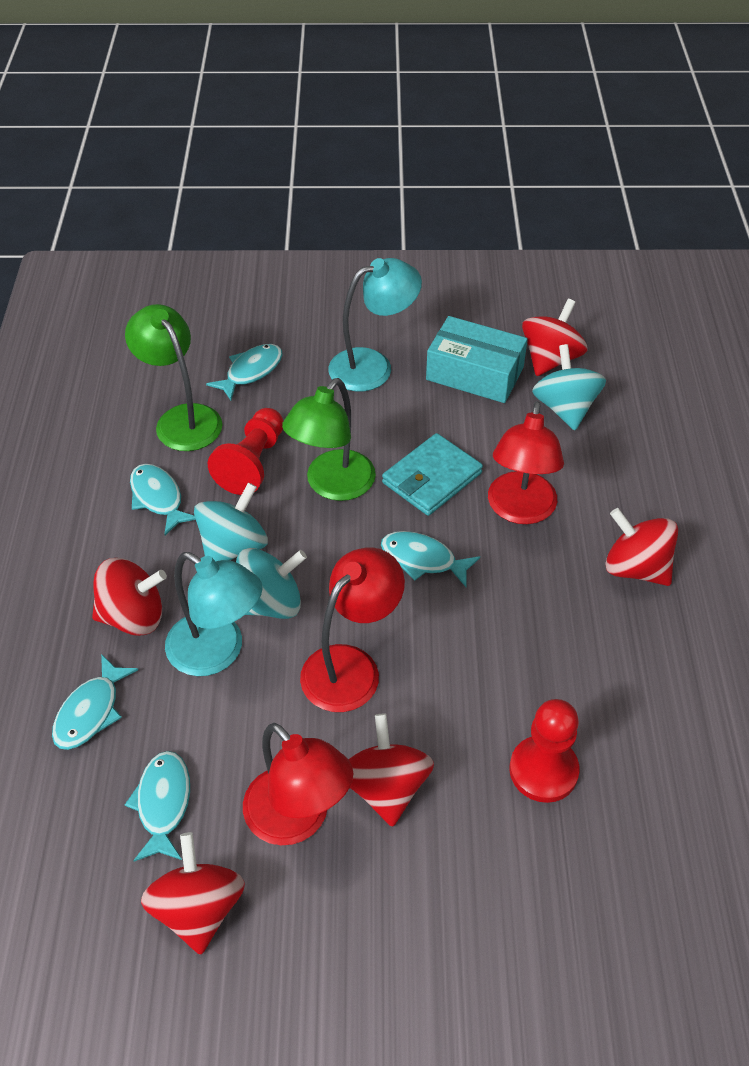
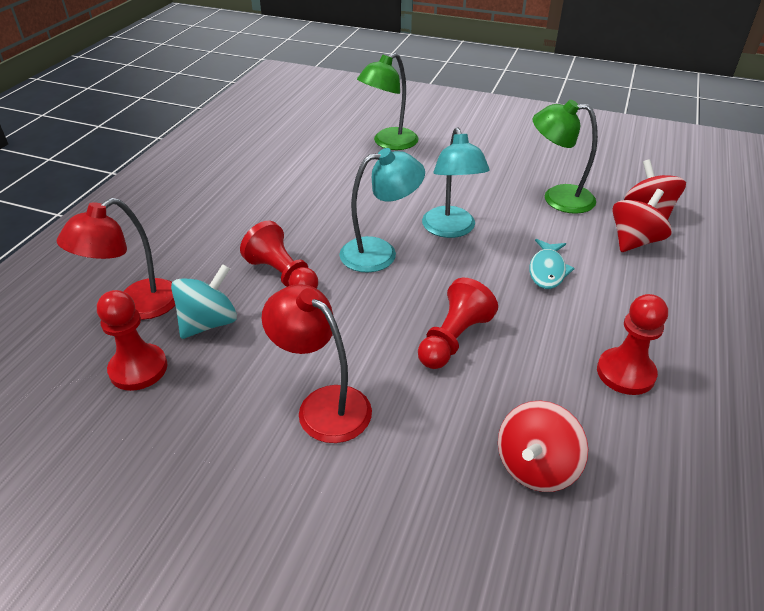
red lamp: 3 -> 2
red pawn: 2 -> 4
red spinning top: 5 -> 3
turquoise box: 1 -> 0
turquoise fish: 5 -> 1
turquoise spinning top: 3 -> 1
turquoise wallet: 1 -> 0

